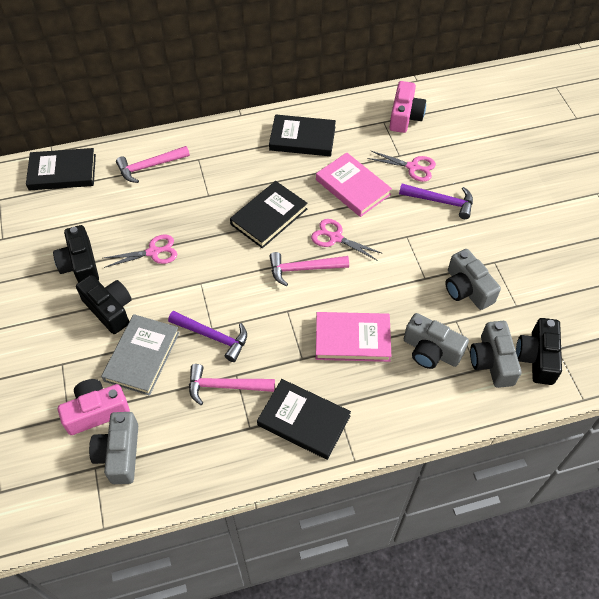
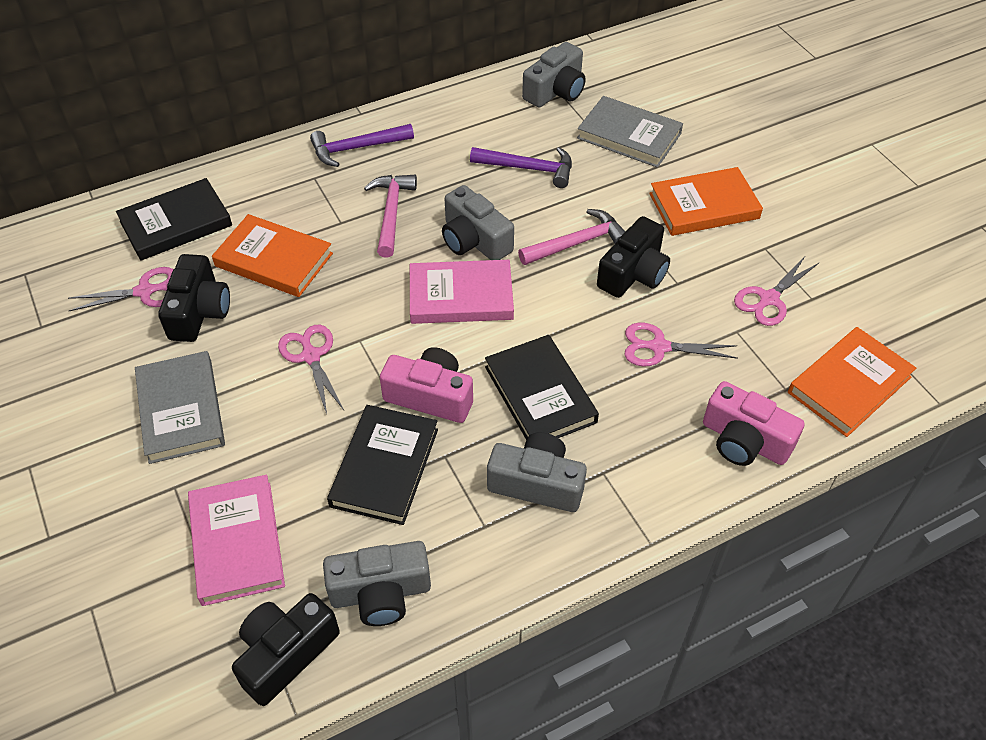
black book: 4 -> 3
grey book: 1 -> 2
orange book: 0 -> 3
pink hammer: 3 -> 2
pink scissors: 3 -> 4

